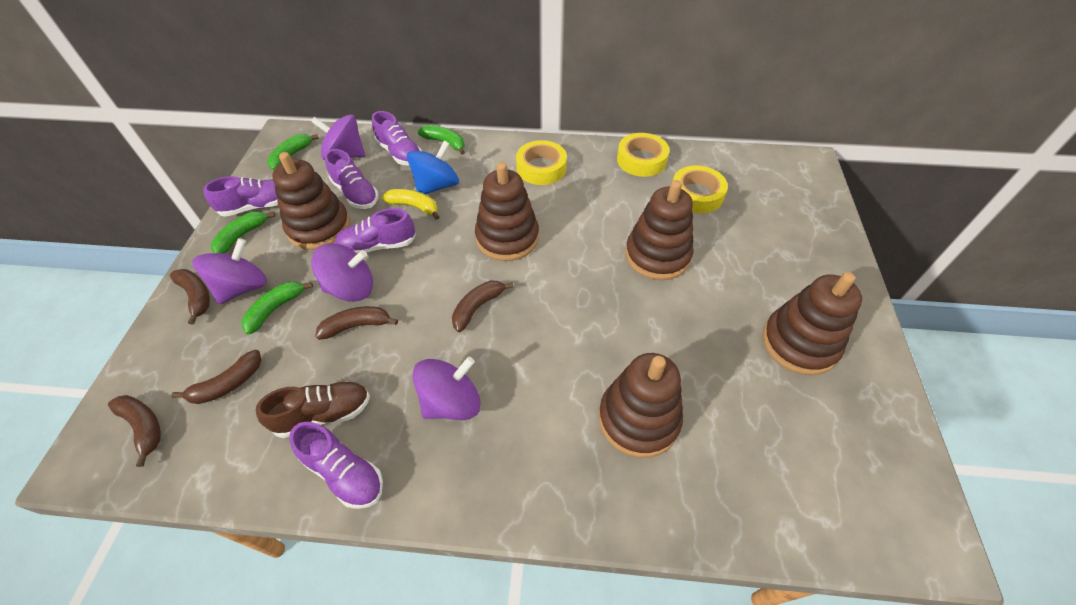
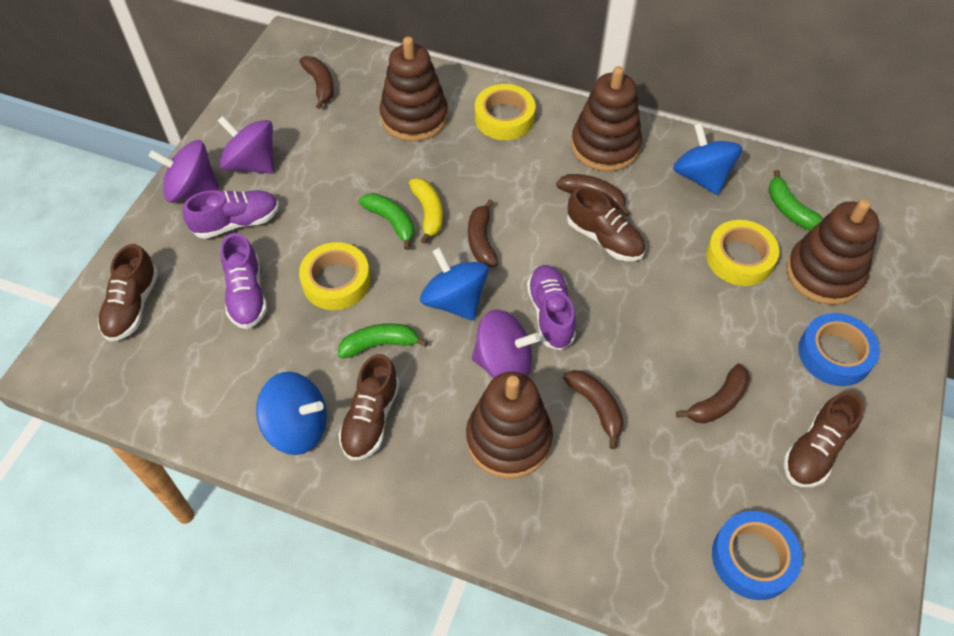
blue spinning top: 1 -> 3
blue tape: 0 -> 2
brown shoe: 1 -> 4
brown stacking toy: 5 -> 4
green banana: 4 -> 3
purple shoe: 5 -> 3
purple spinning top: 4 -> 3

